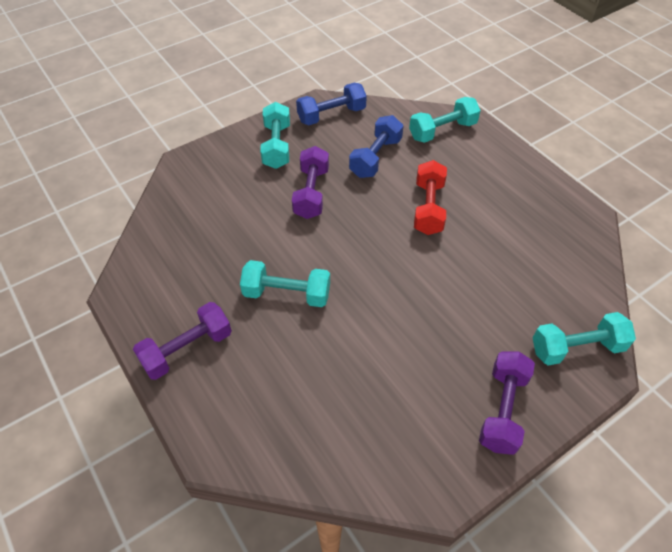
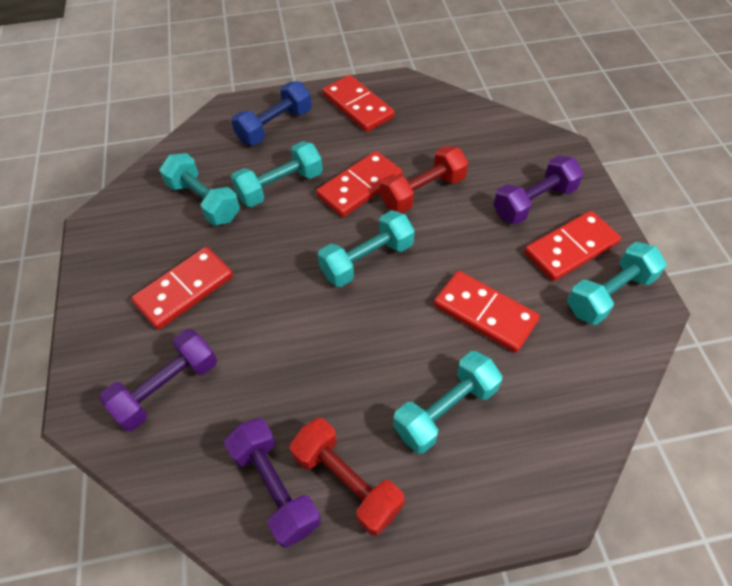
blue dumbbell: 2 -> 1
red domino: 0 -> 5
red dumbbell: 1 -> 2
turquoise dumbbell: 4 -> 5

